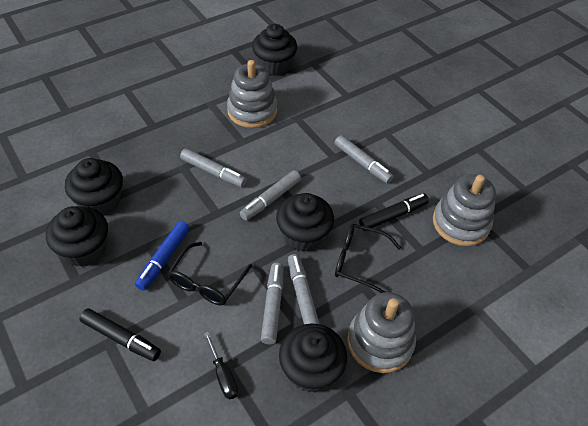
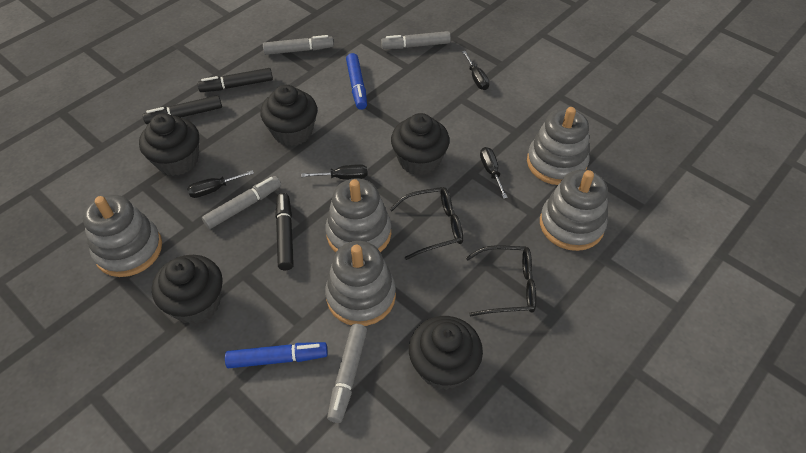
black marker: 2 -> 3
black screwdriver: 1 -> 4
blue marker: 1 -> 2
grey marker: 5 -> 4
grey stacking toy: 3 -> 5

